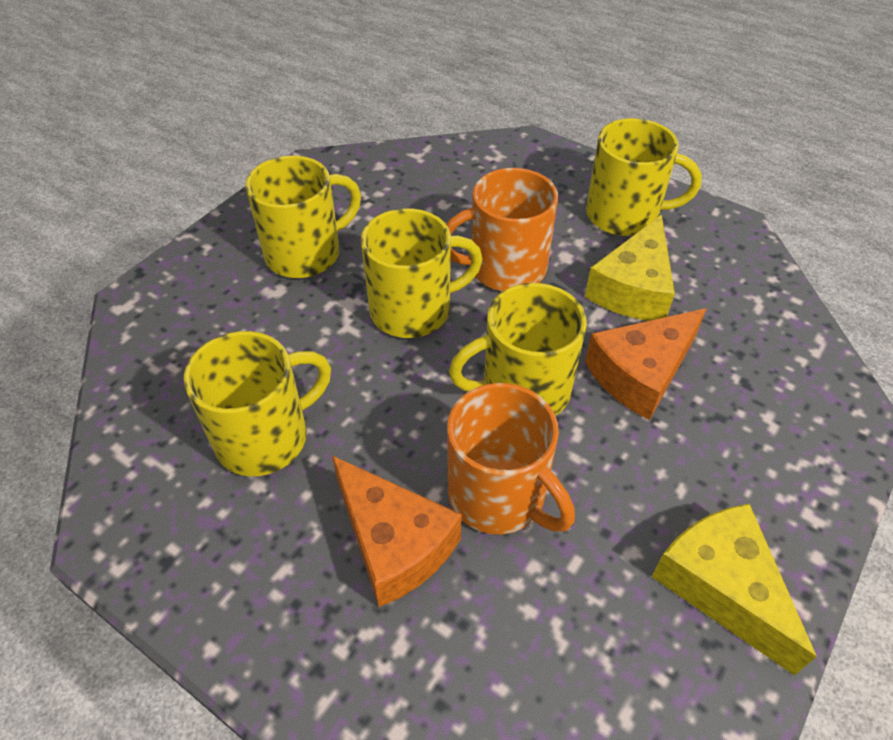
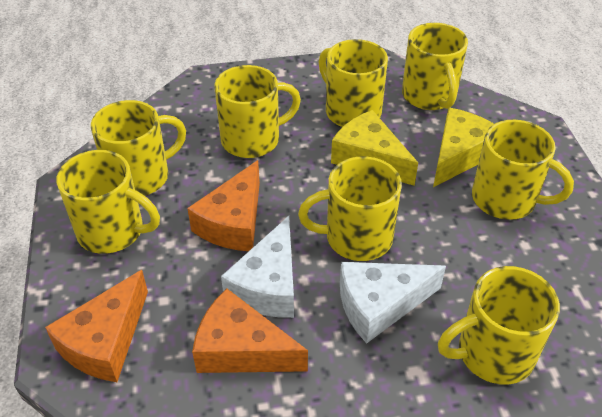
orange cheese: 2 -> 3
orange mug: 2 -> 0
white cheese: 0 -> 2
yellow mug: 5 -> 8

